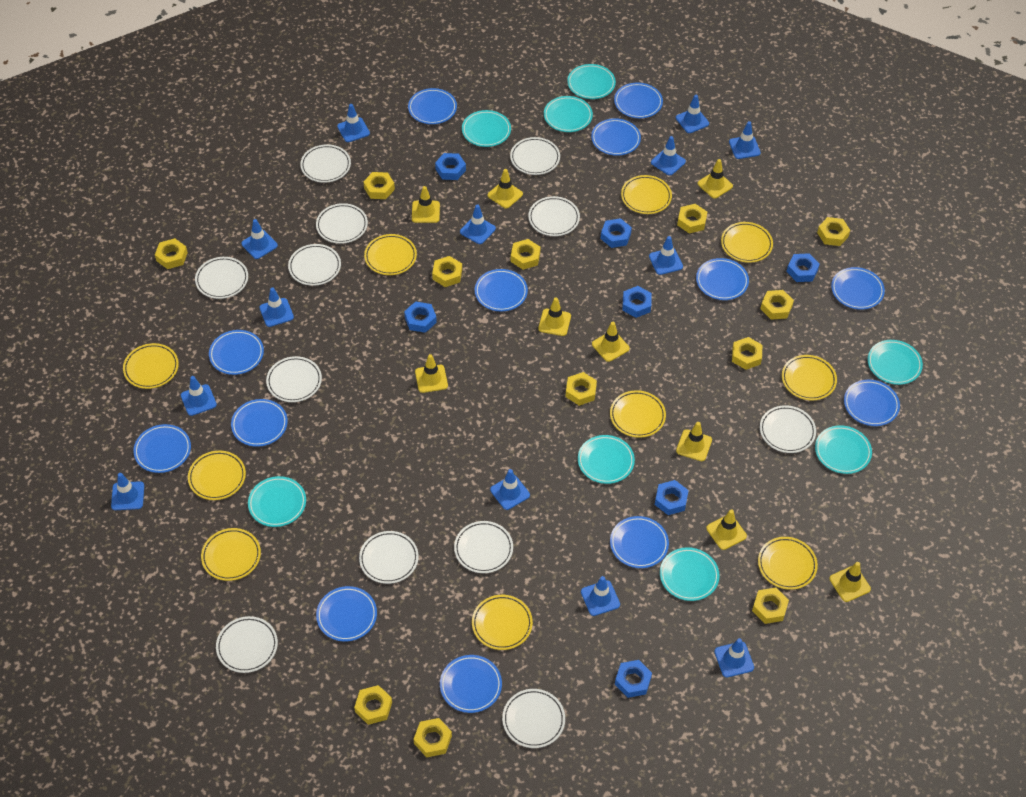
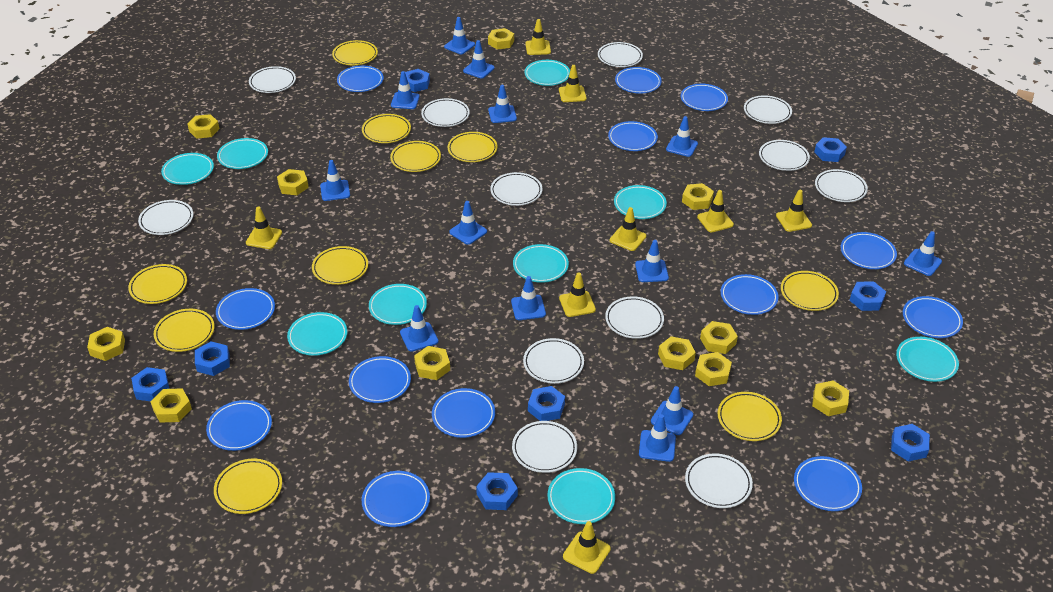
blue nut: 7 -> 8
turquoise plate: 8 -> 9
yellow nut: 12 -> 11
yellow traffic cone: 9 -> 8

